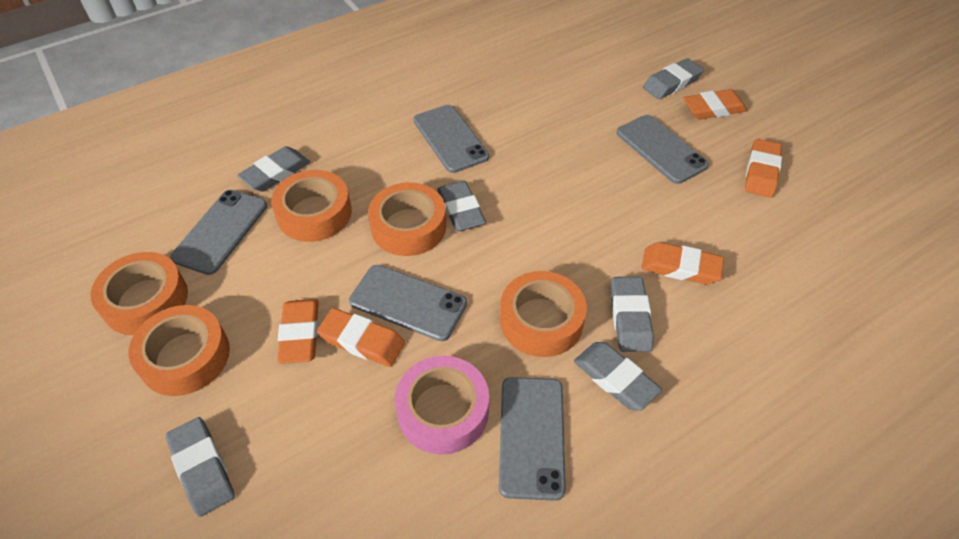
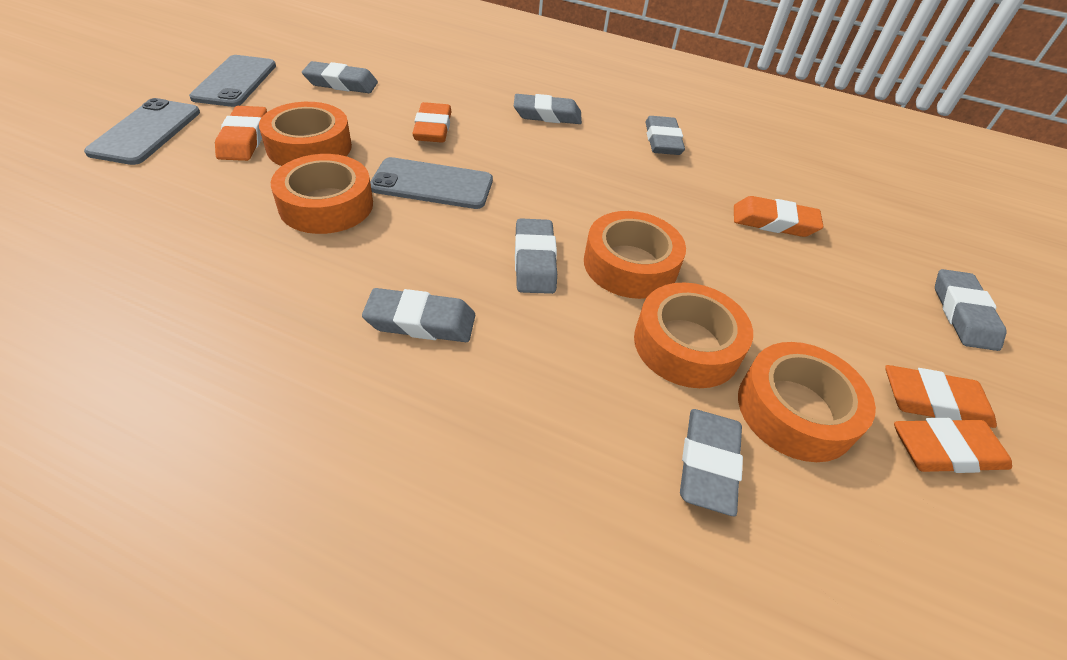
grey eraser: 6 -> 7
grey phone: 5 -> 3
pink tape: 1 -> 0

